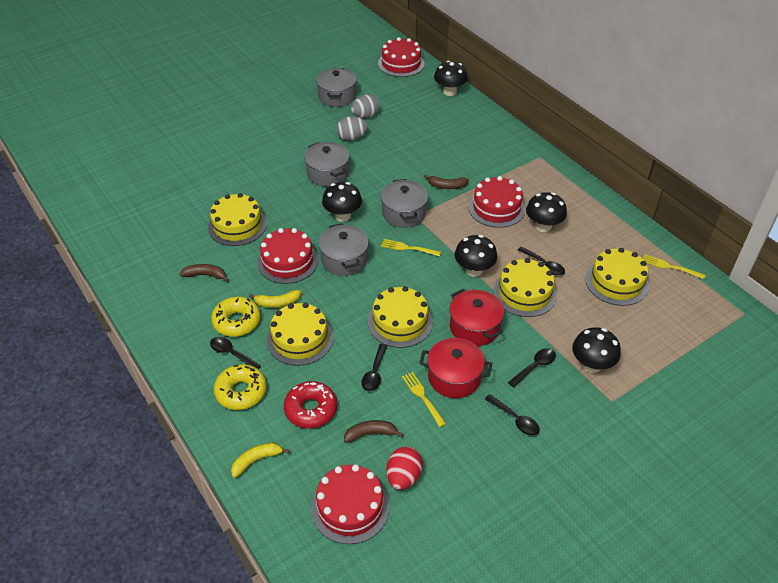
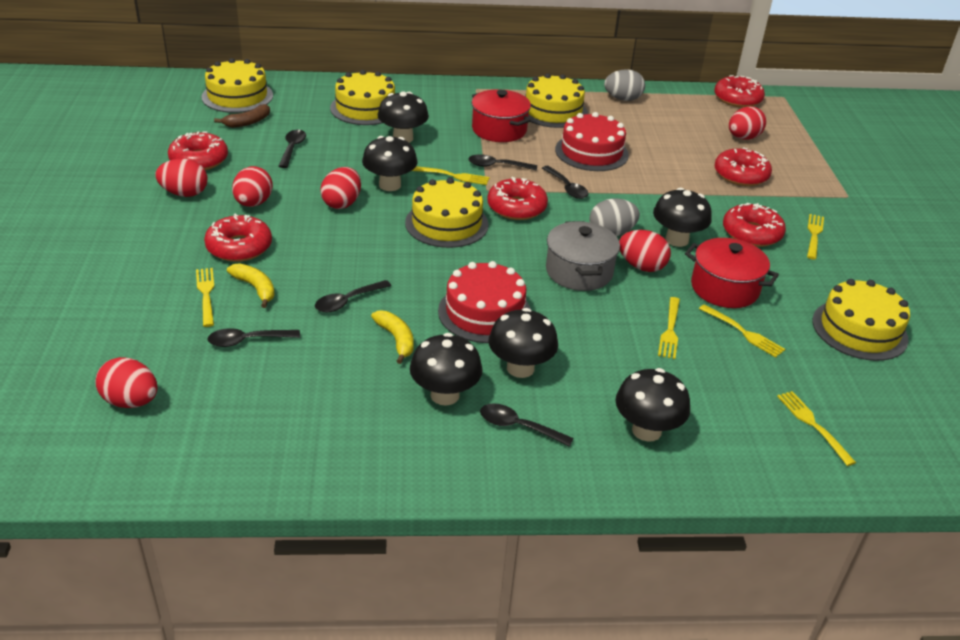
black mushroom: 5 -> 6
black spoon: 5 -> 6
brown banana: 3 -> 1
grey pot: 4 -> 1
red cake: 4 -> 2
red donut: 1 -> 6
red egg: 1 -> 6
yellow donut: 2 -> 0
yellow fork: 3 -> 6

